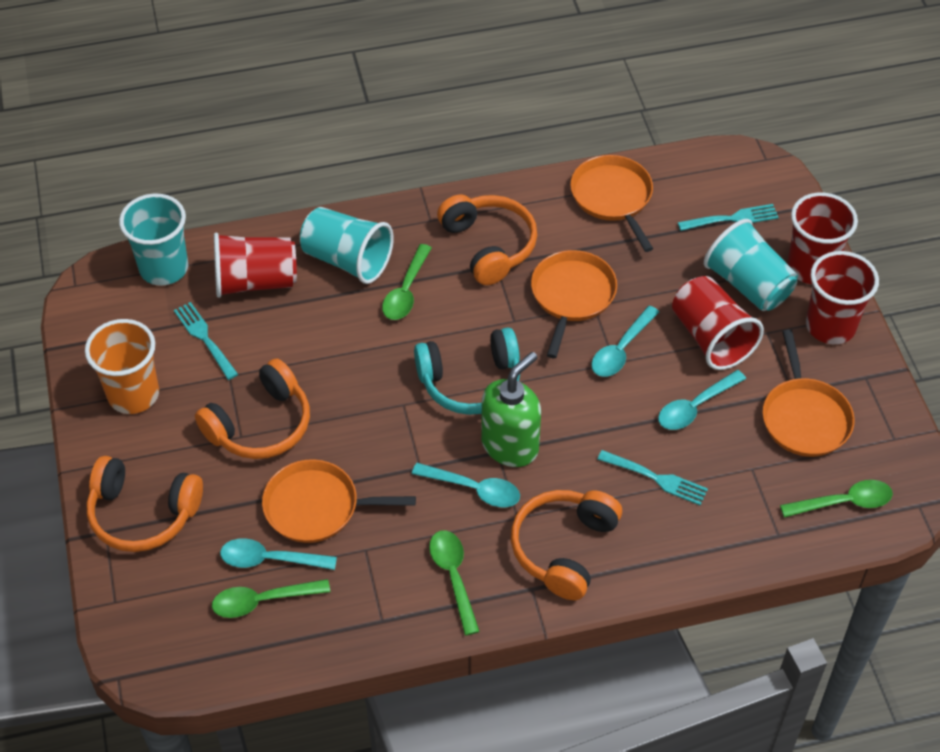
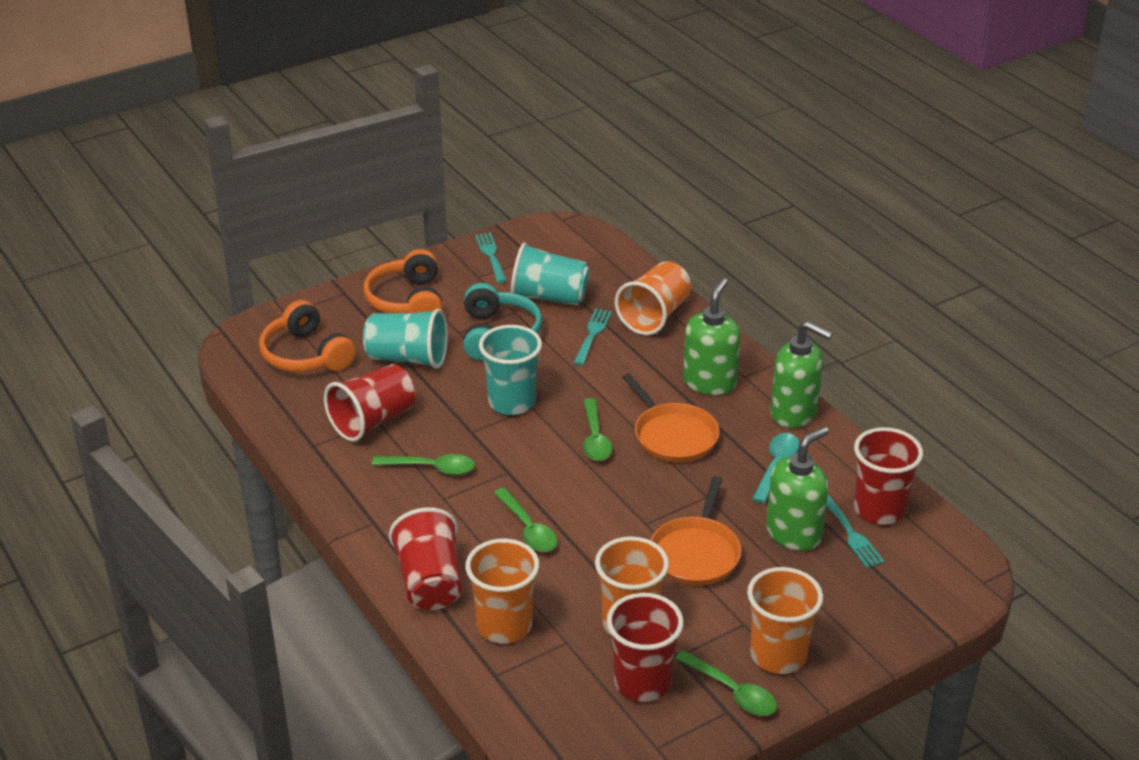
green soap dispenser: 1 -> 3
orange cup: 1 -> 4
orange headphones: 4 -> 2
orange pan: 4 -> 2
turquoise spoon: 4 -> 1

